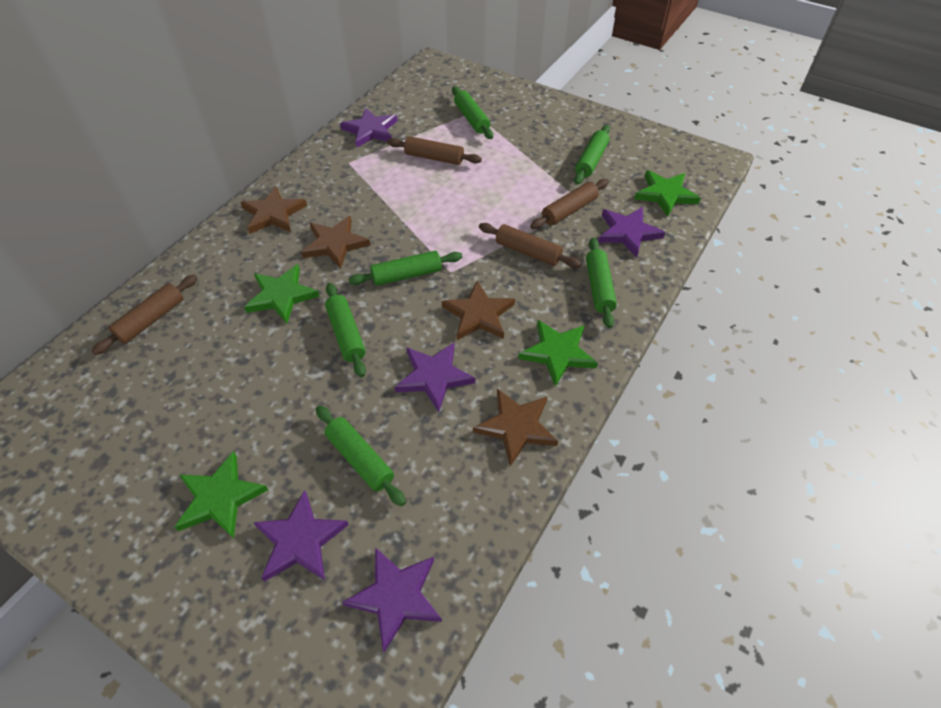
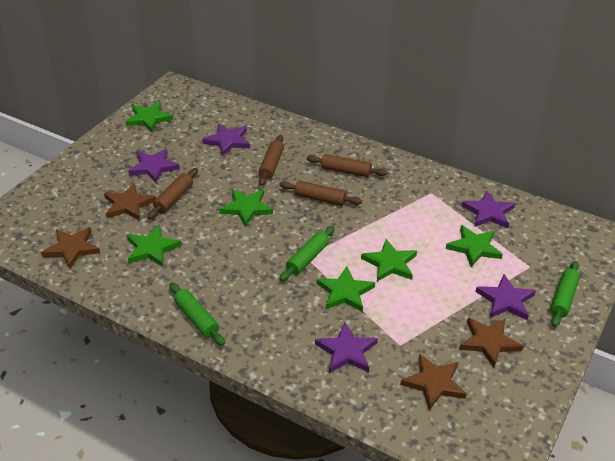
green rolling pin: 6 -> 3
green star: 4 -> 6

